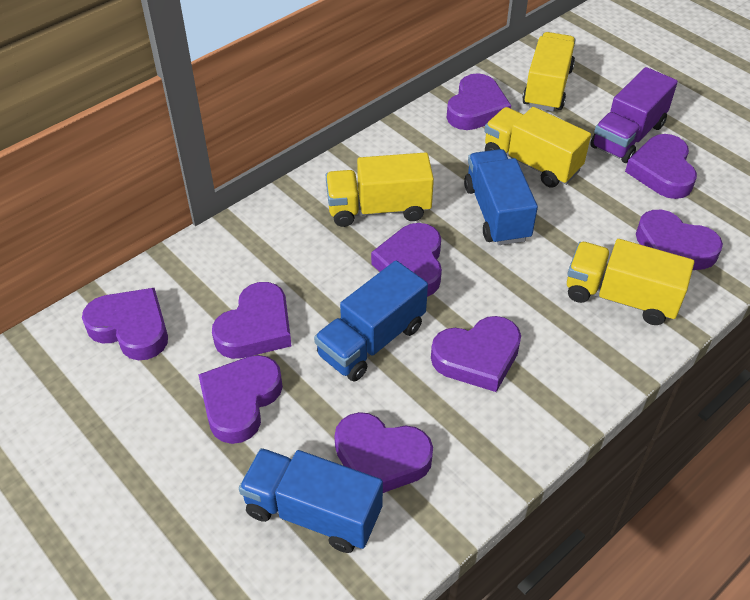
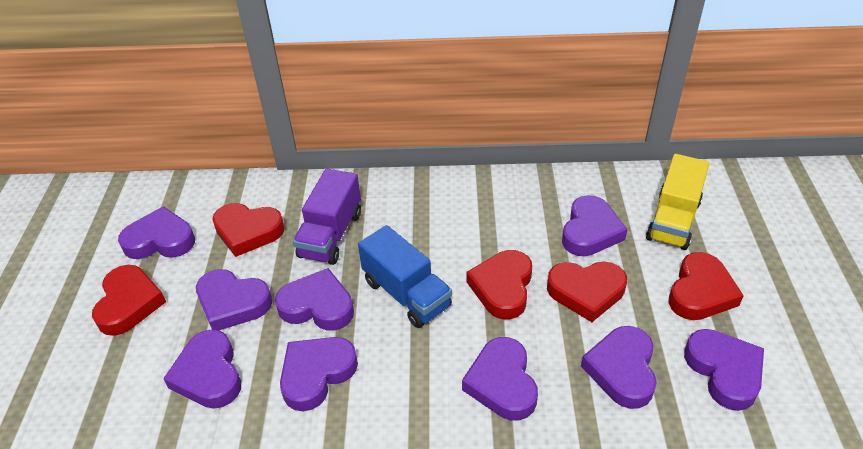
blue truck: 3 -> 1
red heart: 0 -> 5
yellow truck: 4 -> 1

